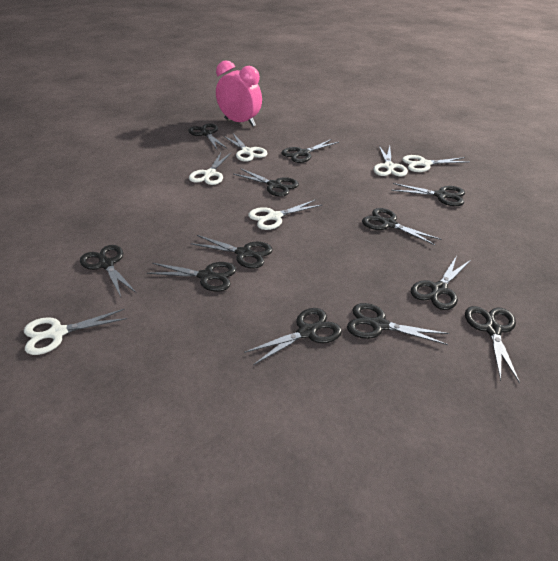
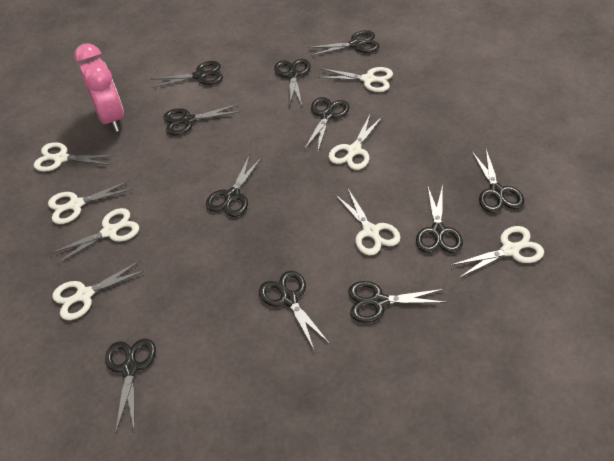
black scissors: 12 -> 11
white scissors: 6 -> 8

